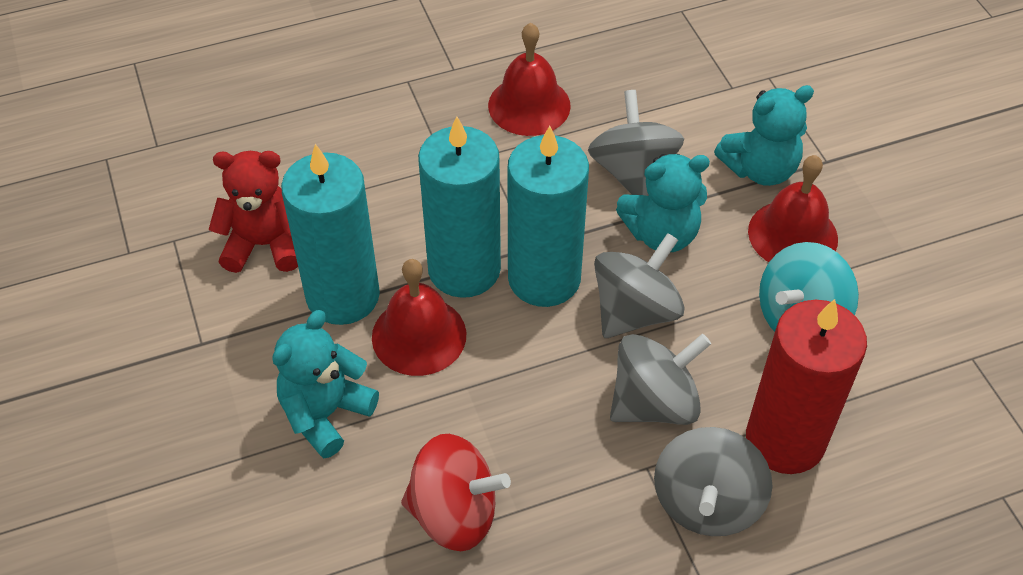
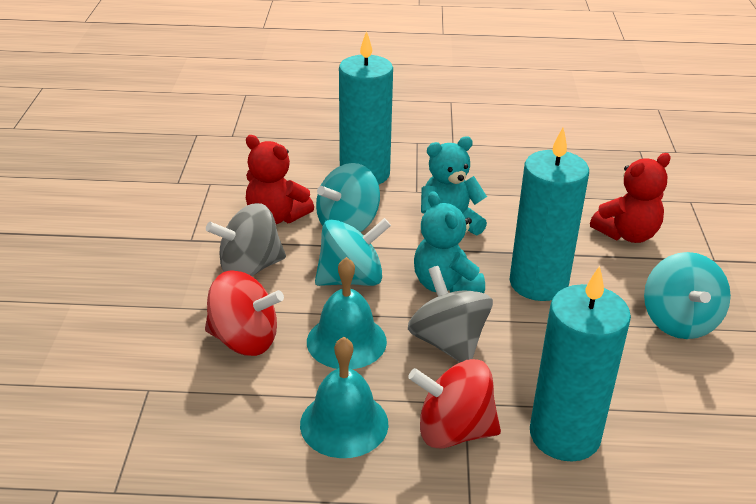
grey spinning top: 4 -> 2
red bell: 3 -> 0
red candle: 1 -> 0
red spinning top: 1 -> 2
red teddy bear: 1 -> 2
turquoise bell: 0 -> 2
turquoise spinning top: 1 -> 3
turquoise teddy bear: 3 -> 2

